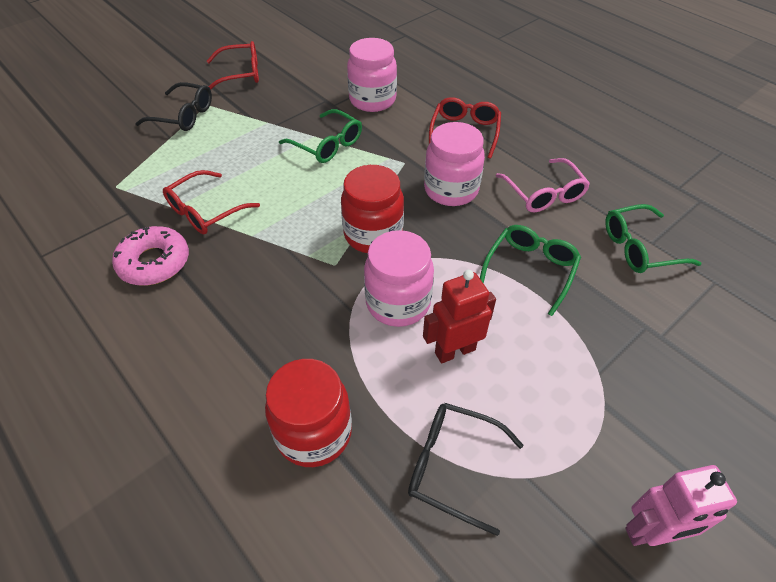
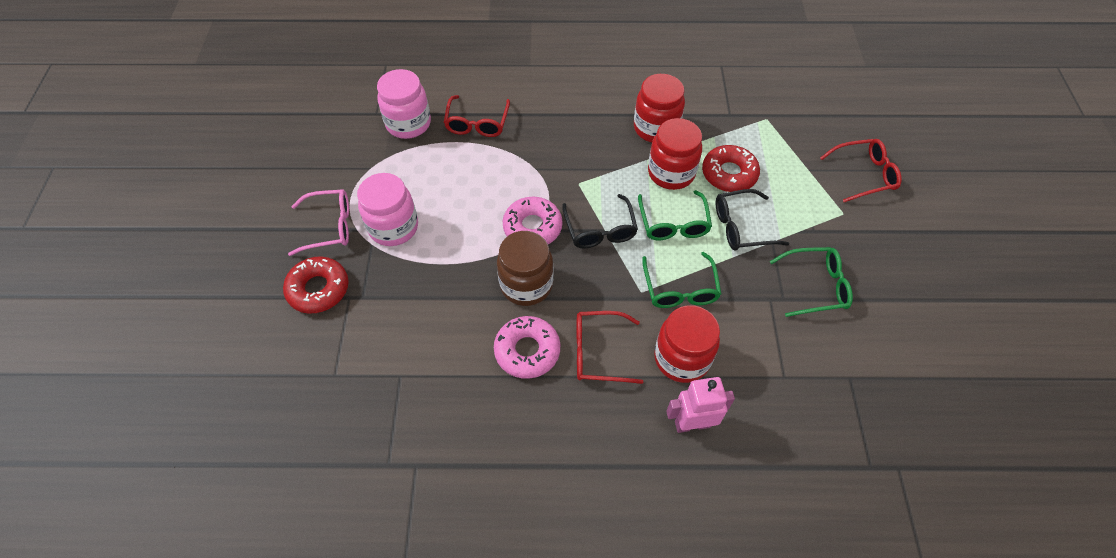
brown jar: 0 -> 1
pink donut: 1 -> 2
pink jar: 3 -> 2
red donut: 0 -> 2
red jar: 2 -> 3
red robot: 1 -> 0

